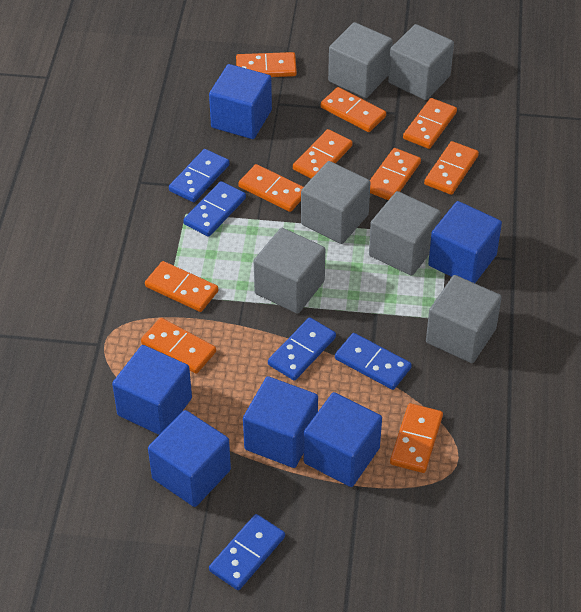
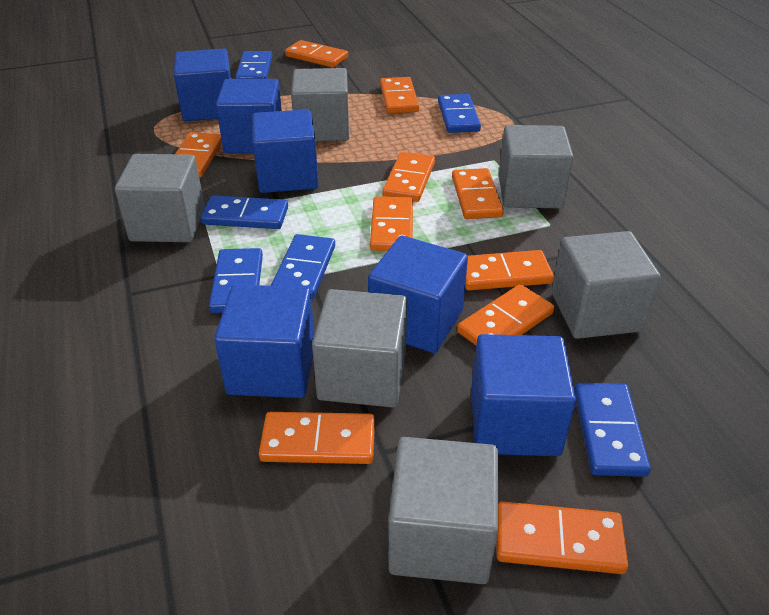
blue domino: 5 -> 6

